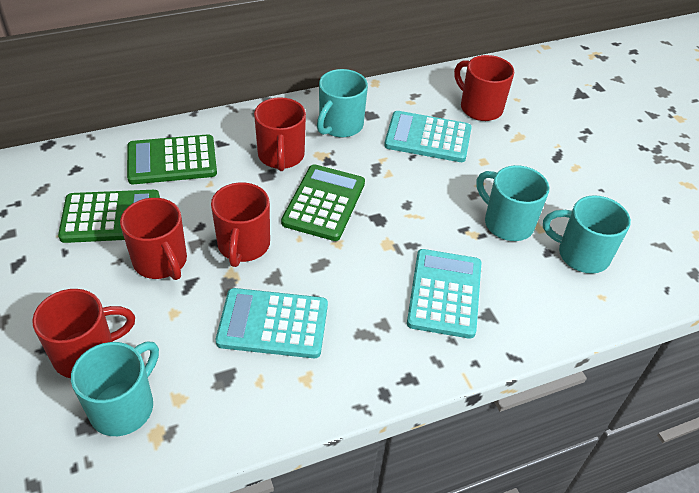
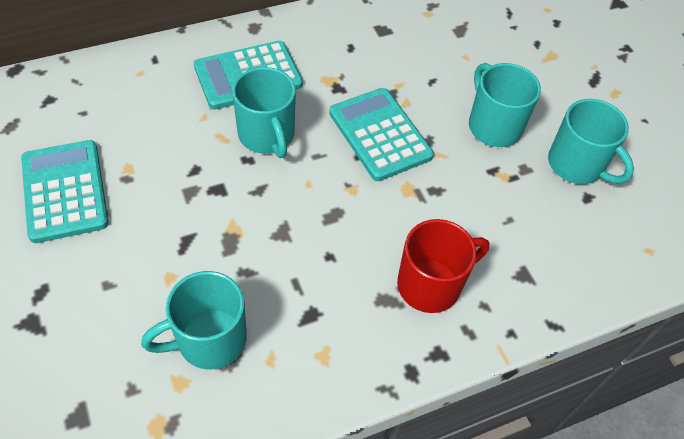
green calculator: 3 -> 0
red mug: 5 -> 1

